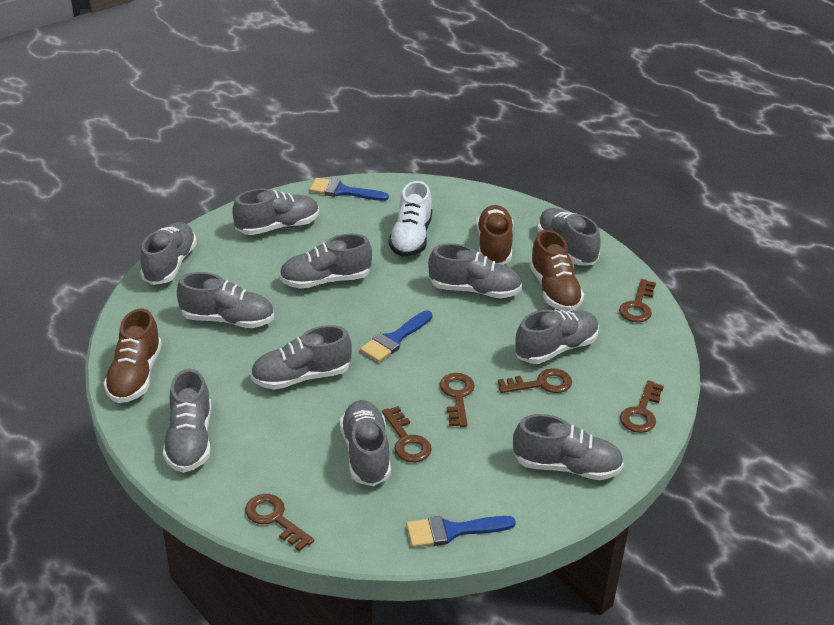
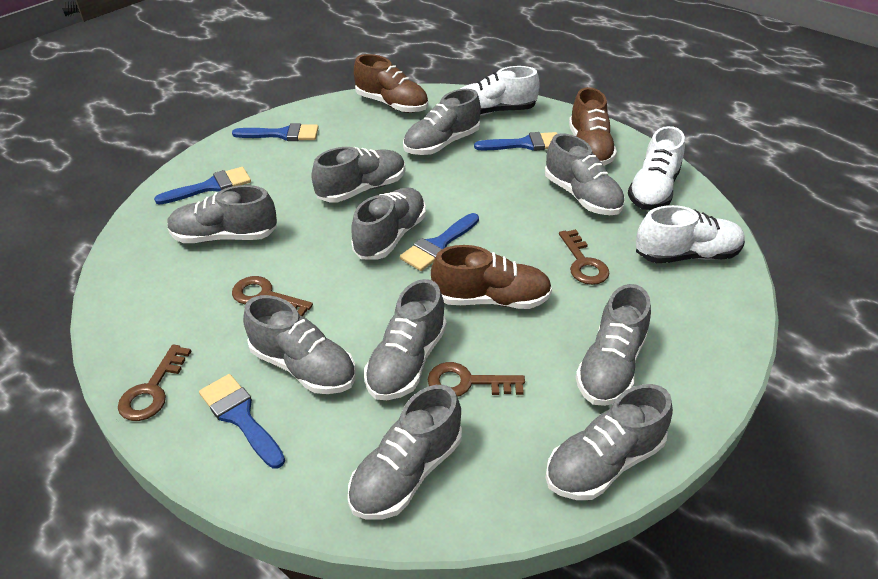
blue brush: 3 -> 5
brown key: 6 -> 4
grey shoe: 11 -> 10
white shoe: 1 -> 3

